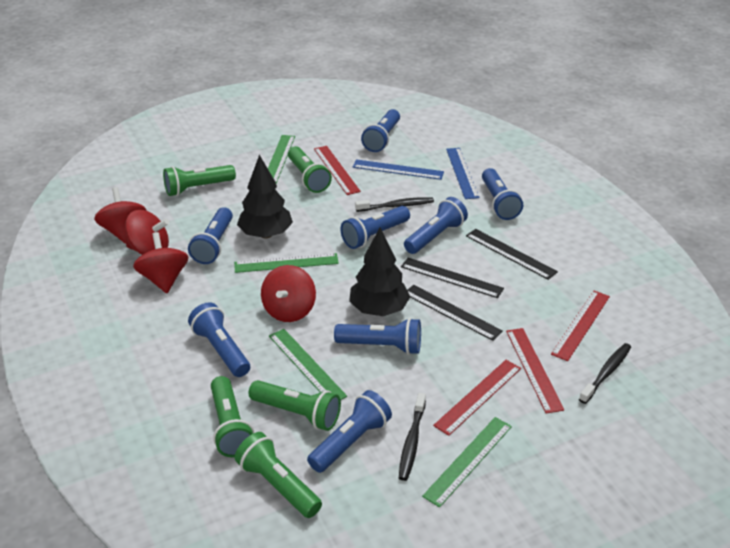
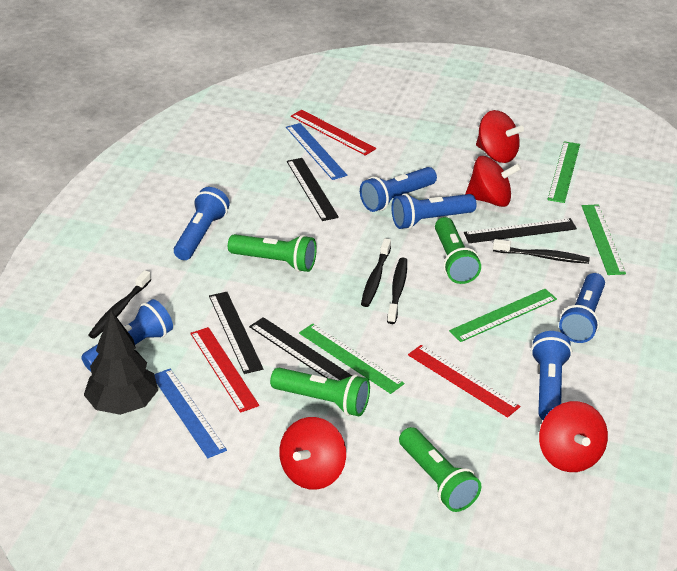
black ruler: 3 -> 4
black toothbrush: 3 -> 4
black tree: 2 -> 1
blue flashlight: 8 -> 6
green flashlight: 5 -> 4
red ruler: 4 -> 3

